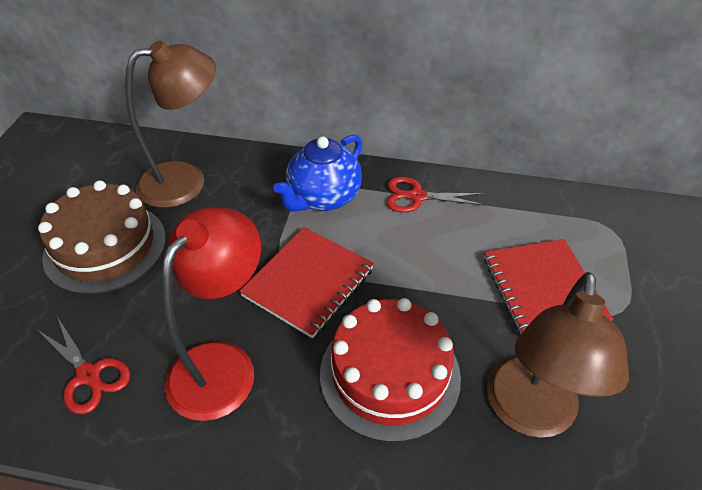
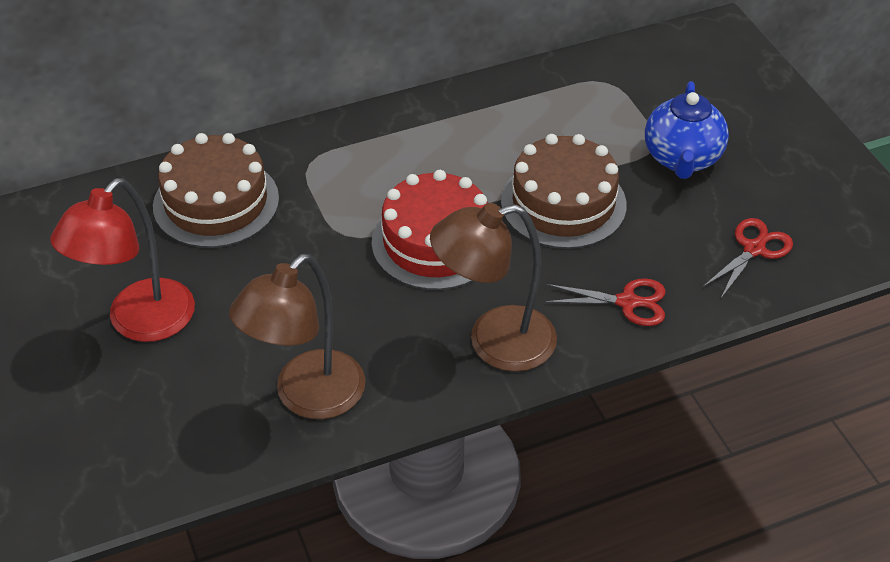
brown cake: 1 -> 2
red notebook: 2 -> 0

